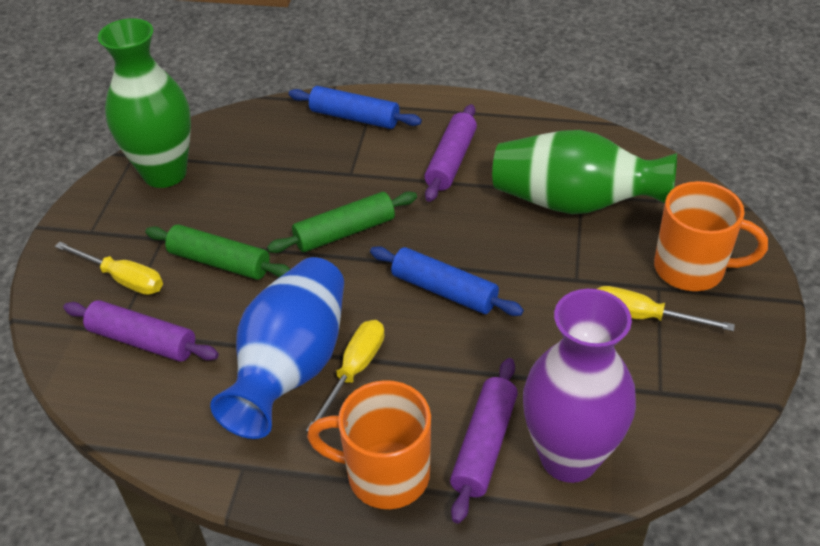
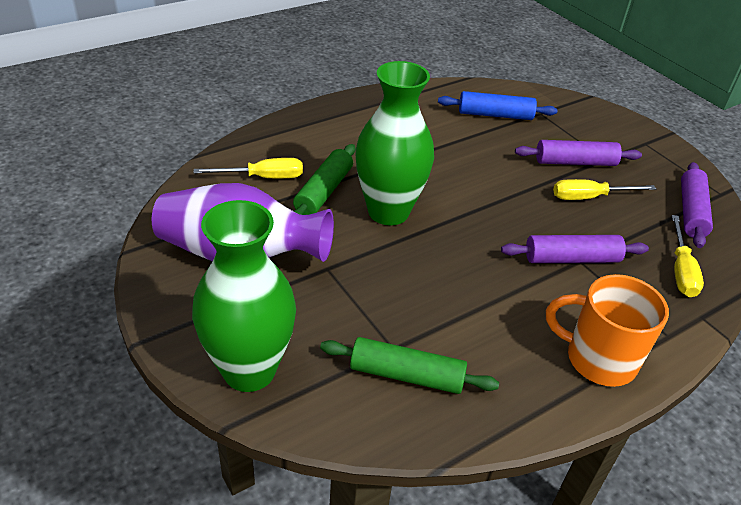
blue rolling pin: 2 -> 1
blue vase: 1 -> 0
orange mug: 2 -> 1

